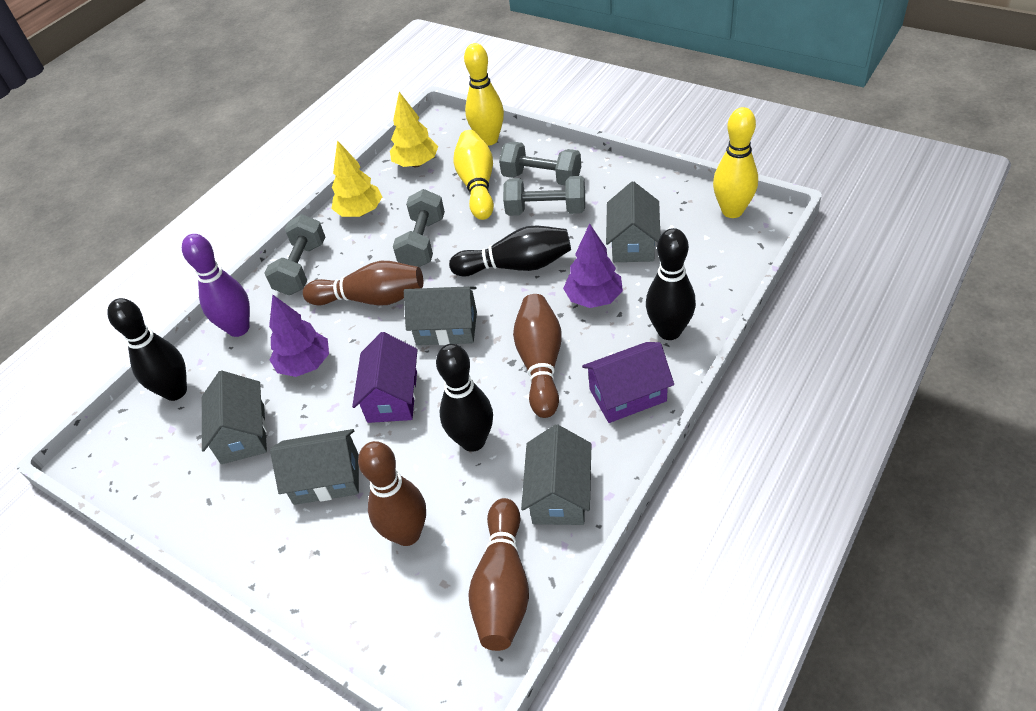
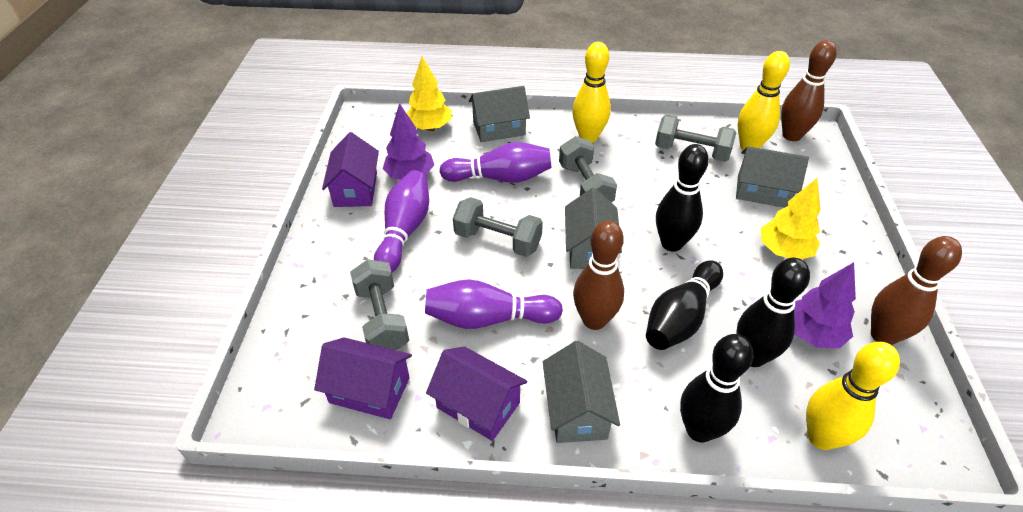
brown bowling pin: 4 -> 3
grey house: 5 -> 4
purple bowling pin: 1 -> 3
purple house: 2 -> 3

